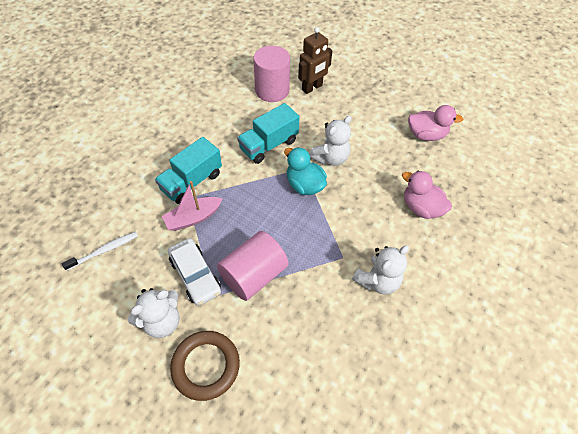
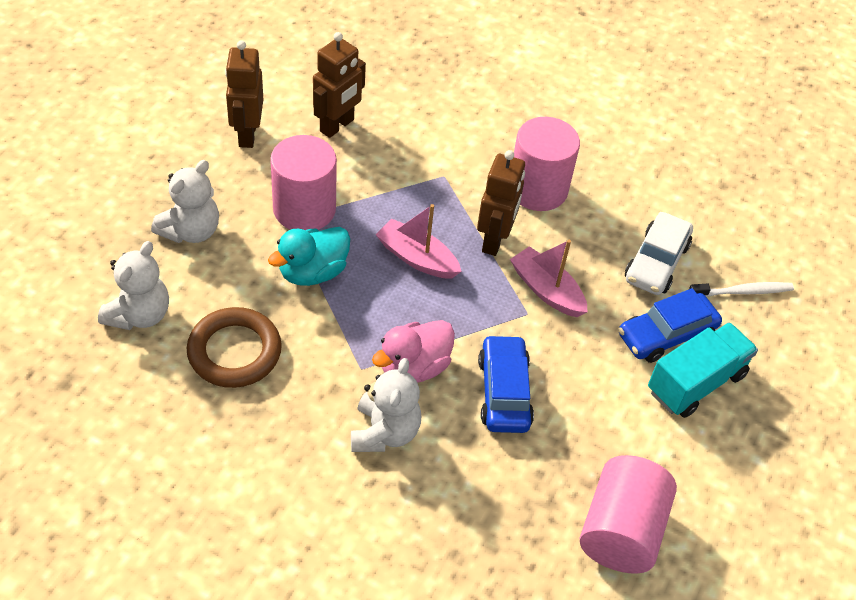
blue car: 0 -> 2
brown robot: 1 -> 3
pink boat: 1 -> 2
pink cylinder: 2 -> 3
pink duck: 2 -> 1
turquoise truck: 2 -> 1

